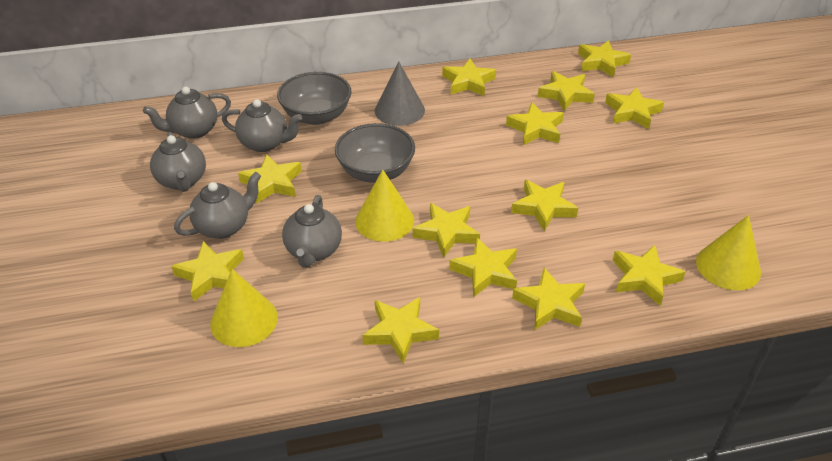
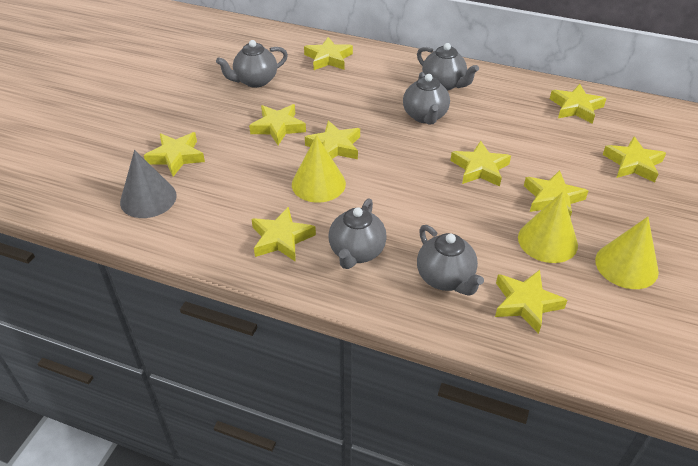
grey bowl: 2 -> 0
yellow star: 13 -> 10

